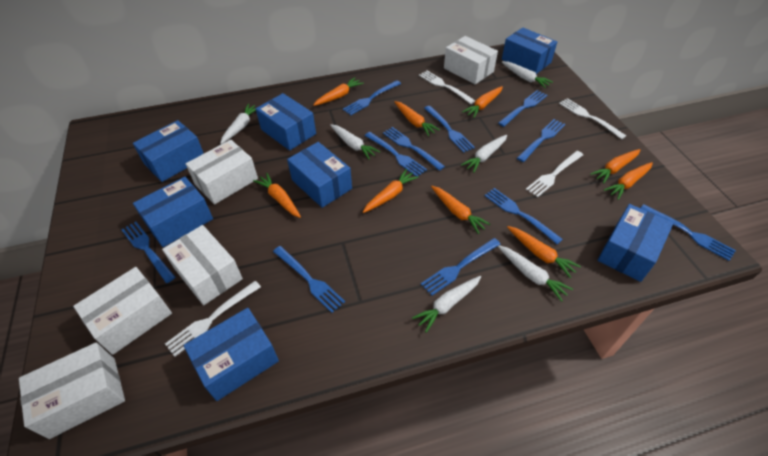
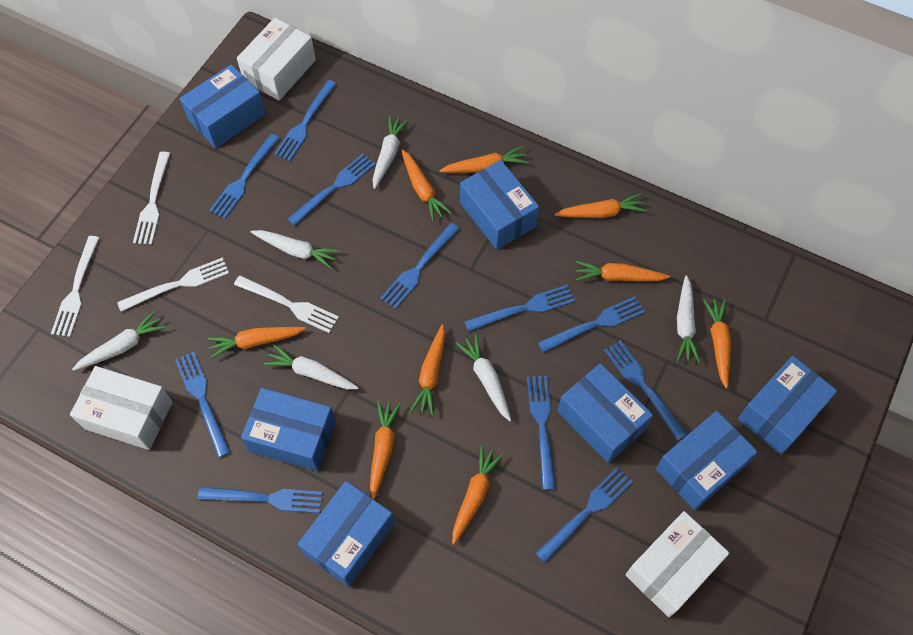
white box: 5 -> 3

